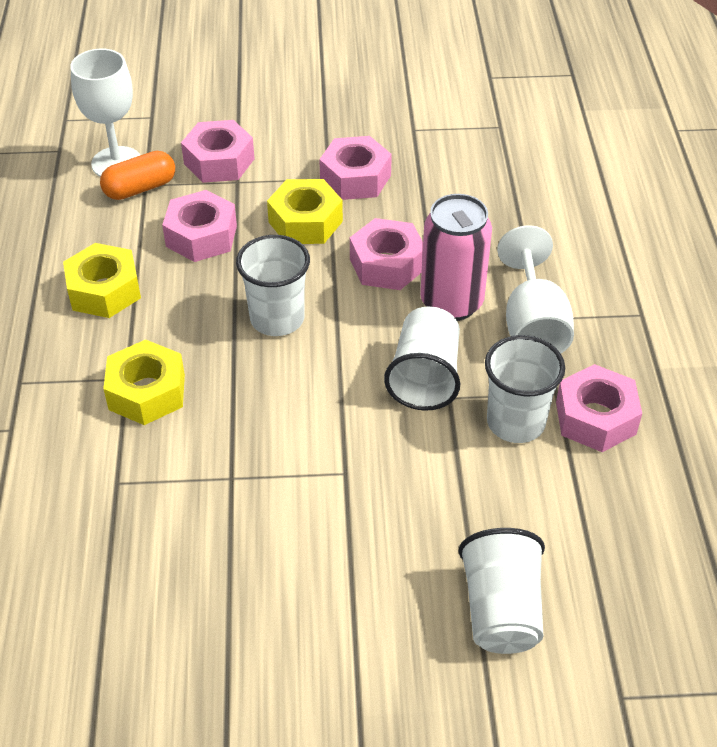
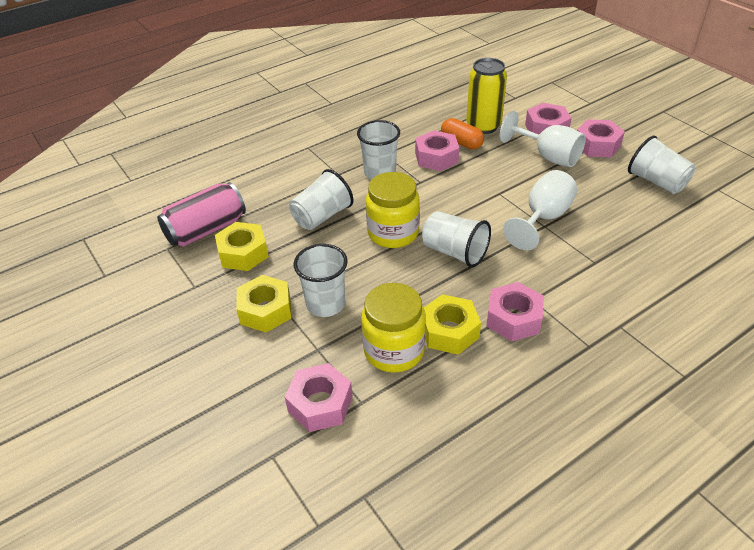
white cup: 4 -> 5
yellow can: 0 -> 1
yellow jar: 0 -> 2

